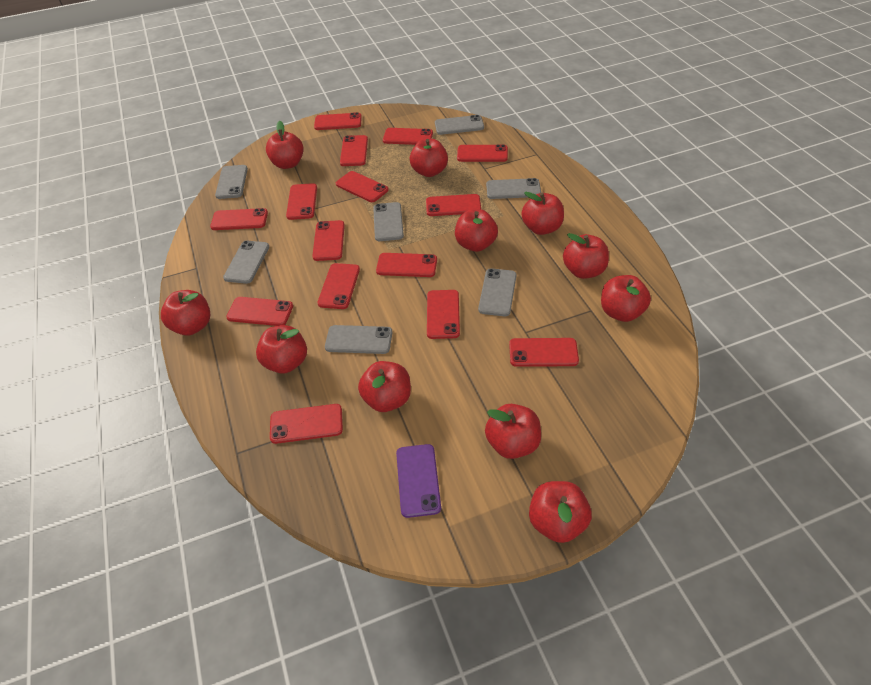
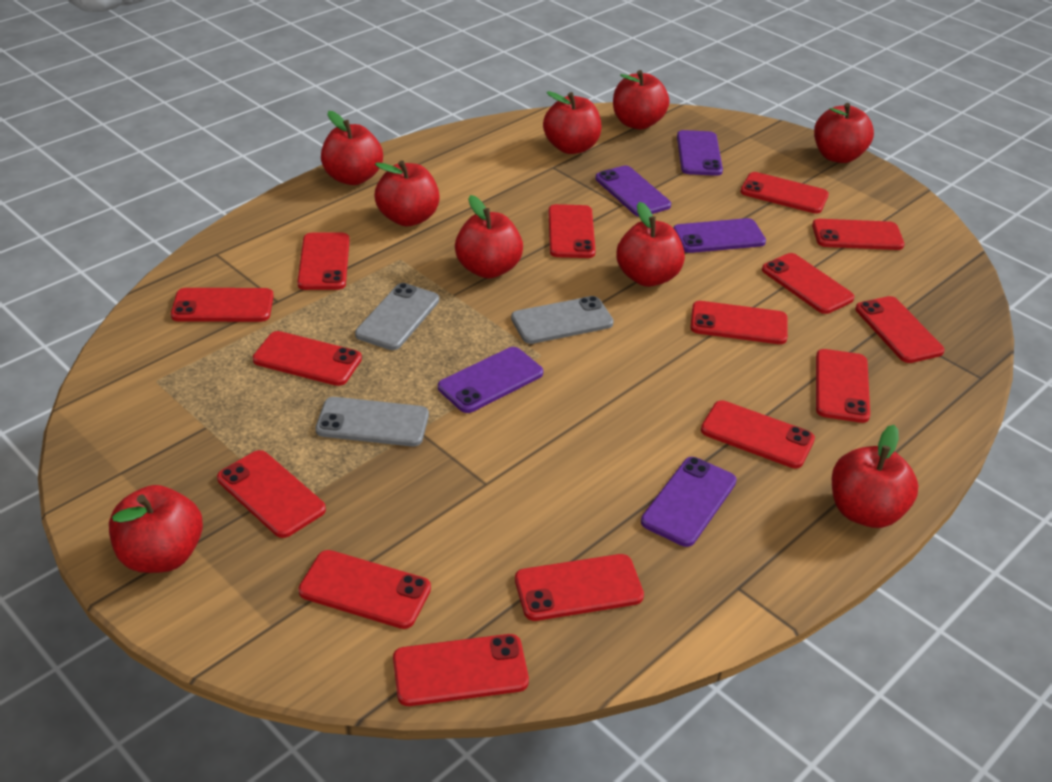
grey phone: 7 -> 3
purple phone: 1 -> 5
red apple: 11 -> 9

